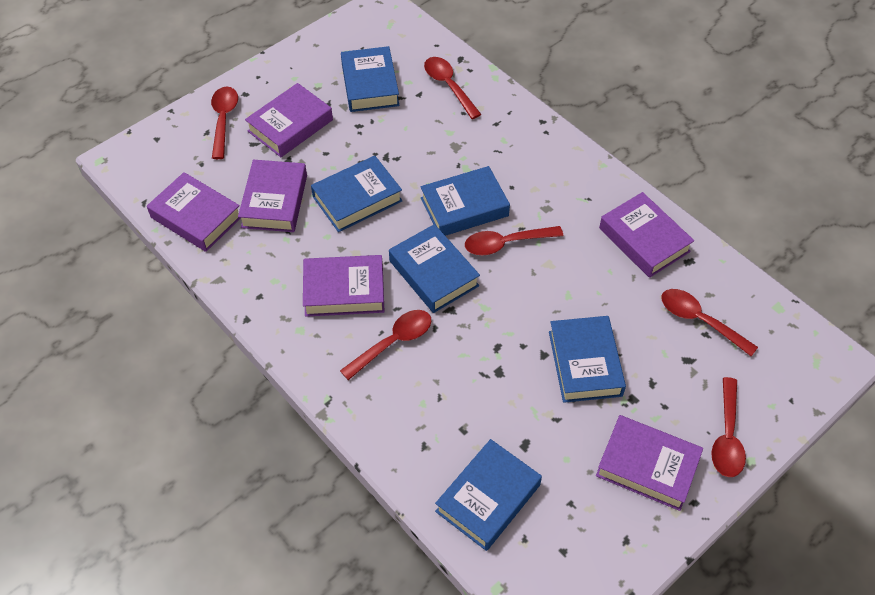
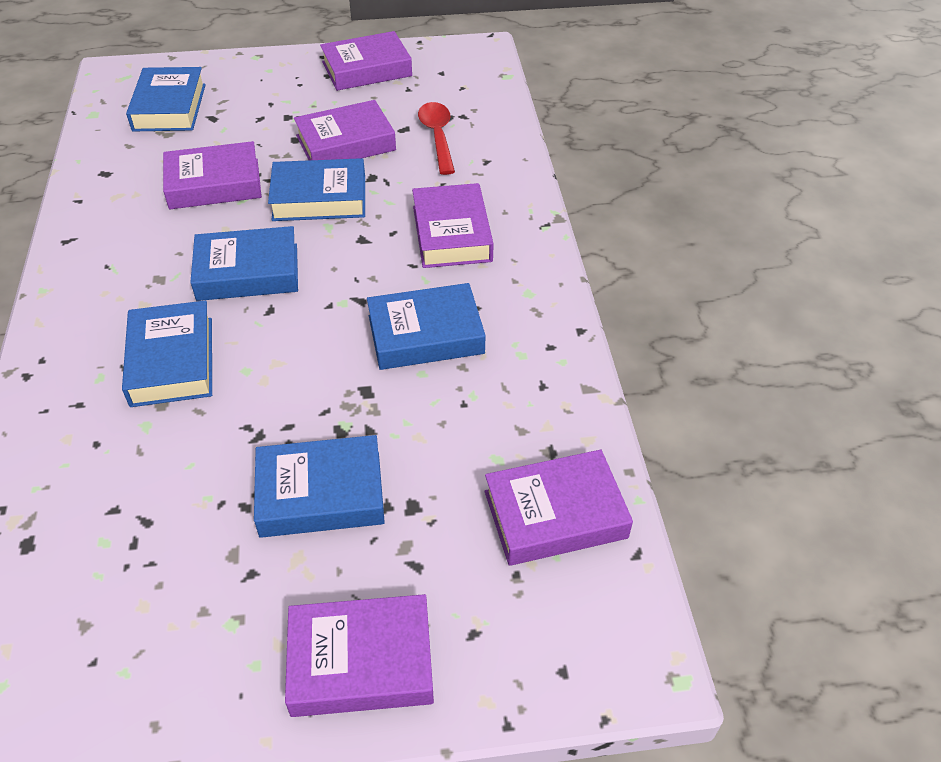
red spoon: 6 -> 1

